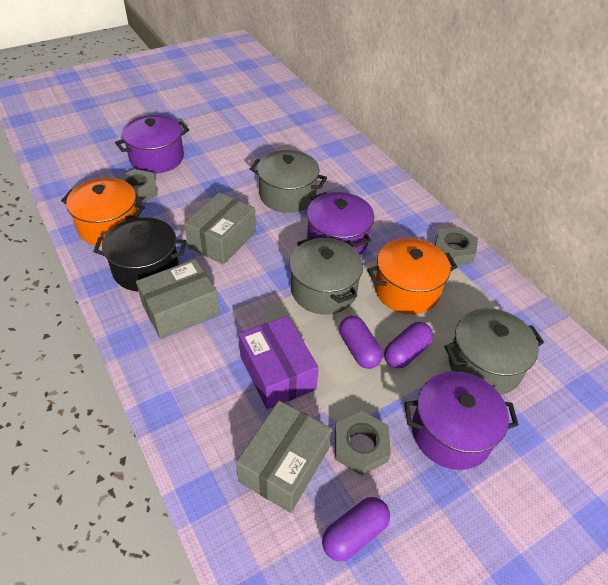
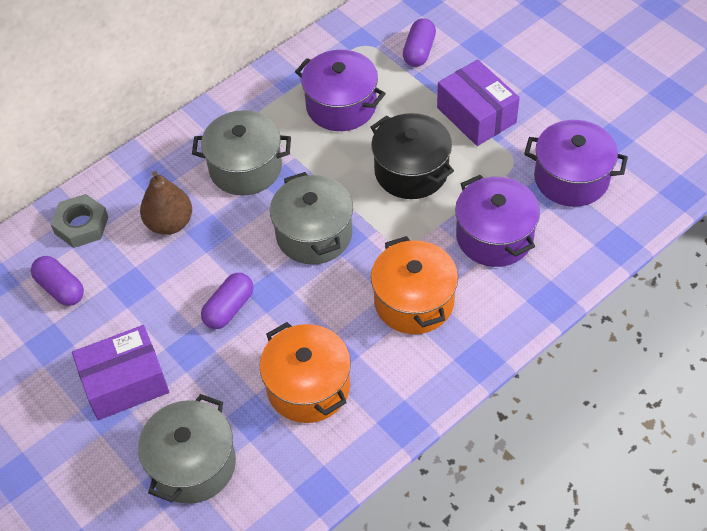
brown pear: 0 -> 1
grey box: 3 -> 0
grey nut: 3 -> 1
purple box: 1 -> 2

